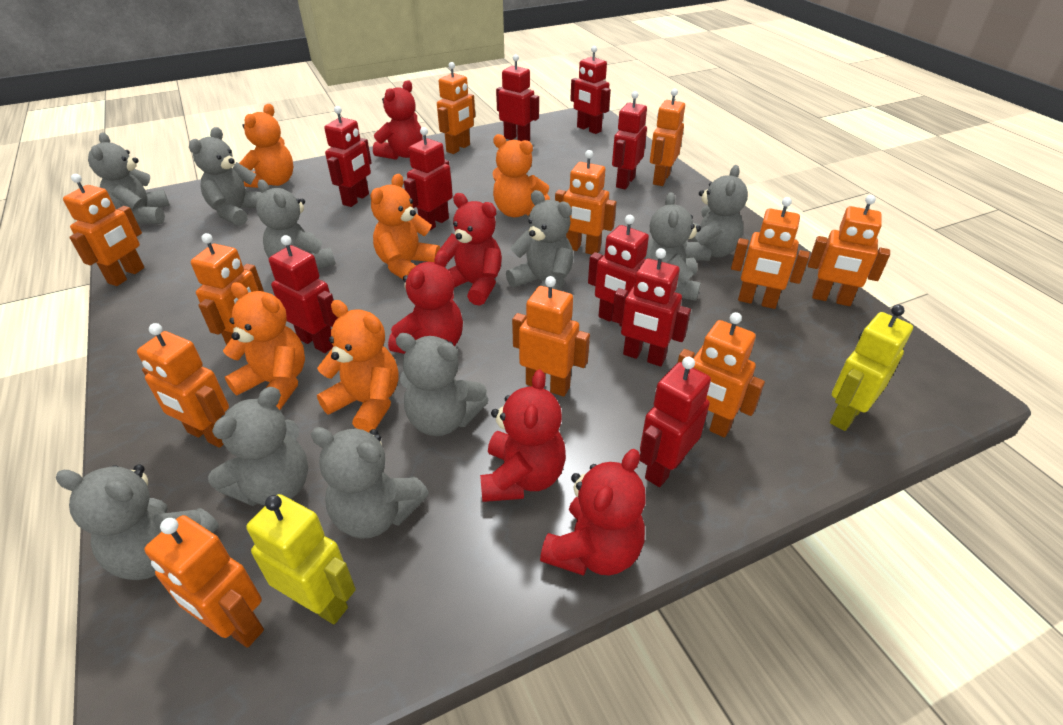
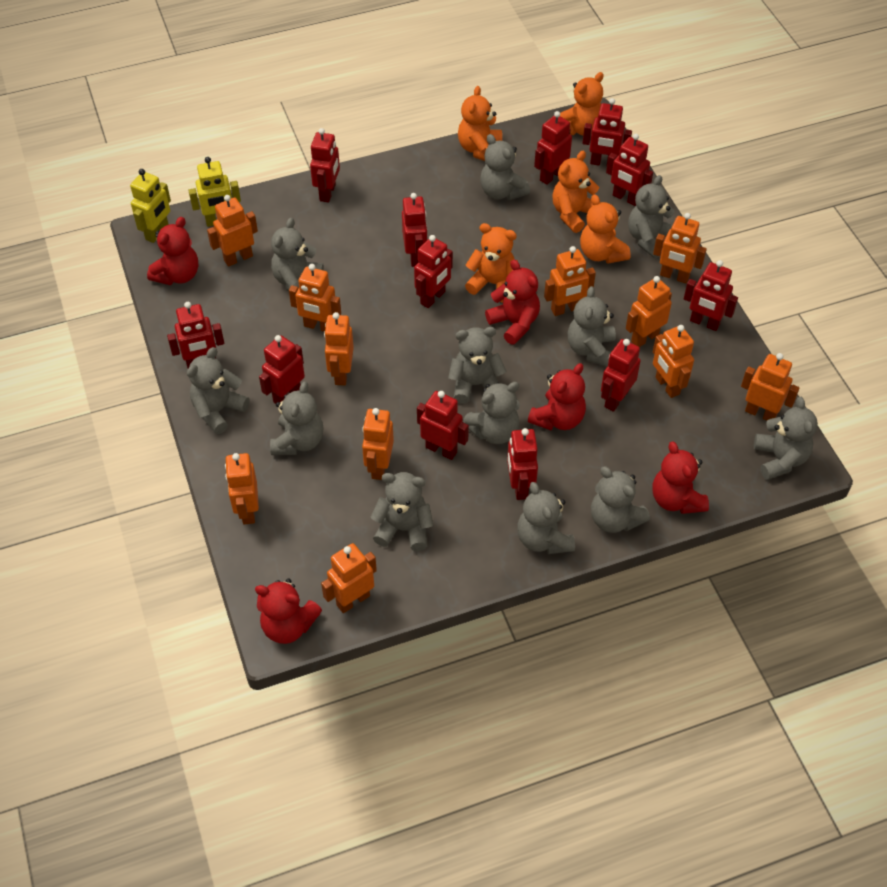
grey teddy bear: 10 -> 12
red robot: 9 -> 12

